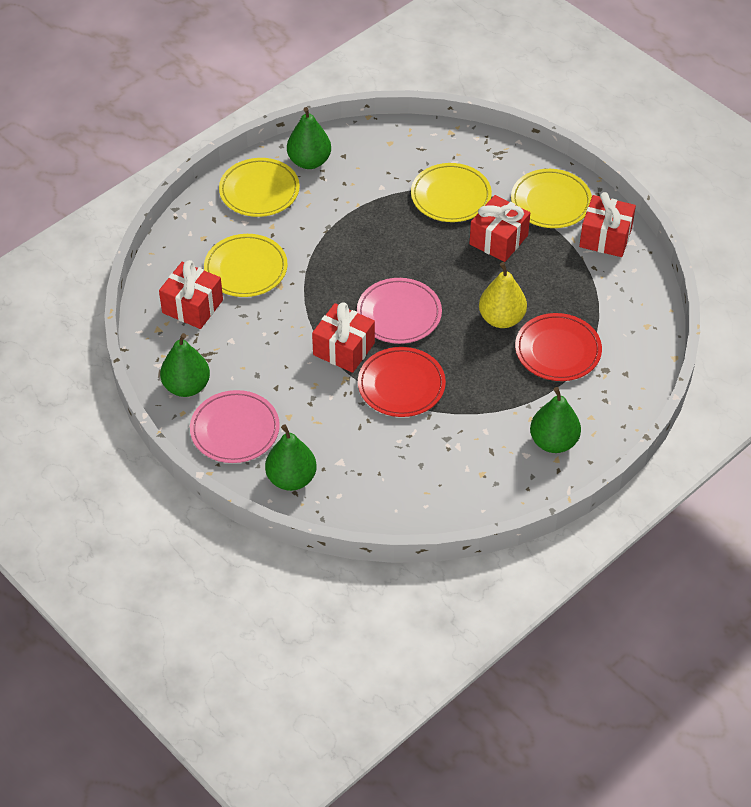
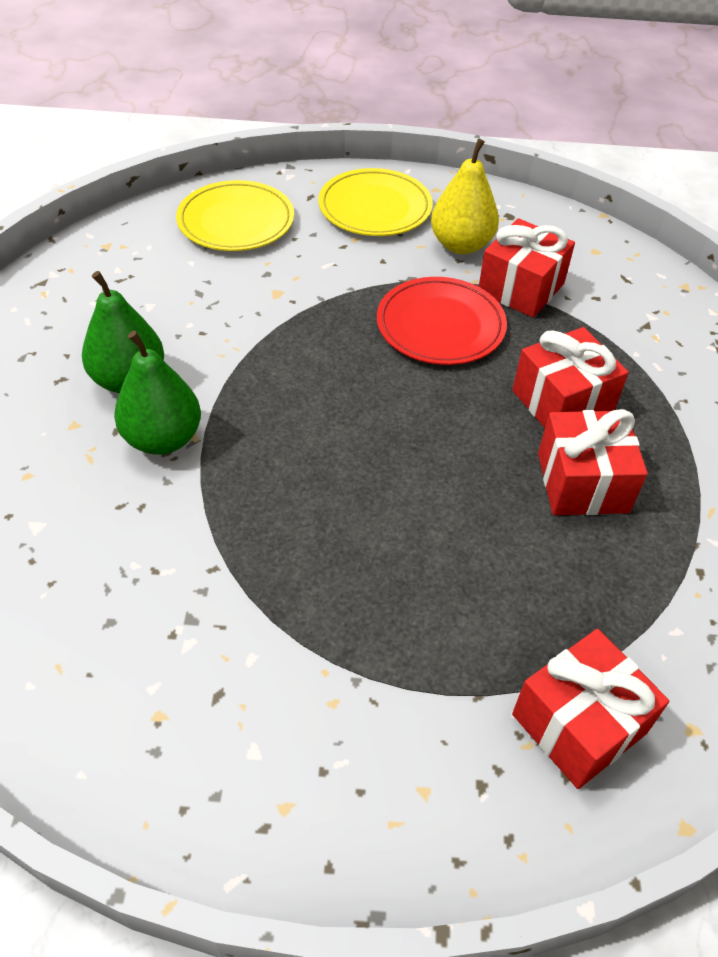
green pear: 4 -> 2
pink plate: 2 -> 0
red plate: 2 -> 1
yellow plate: 4 -> 2

